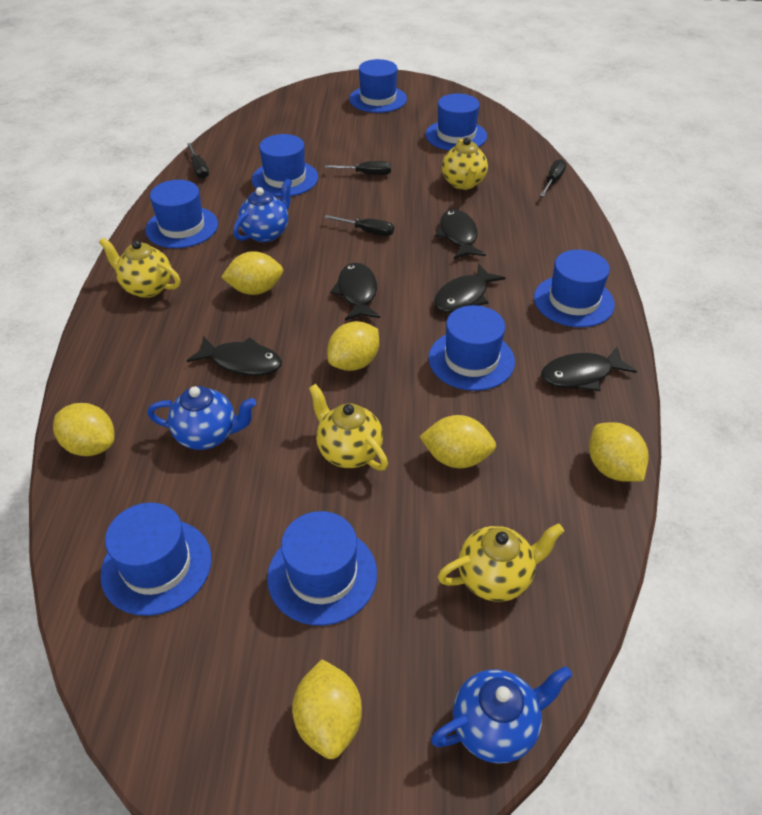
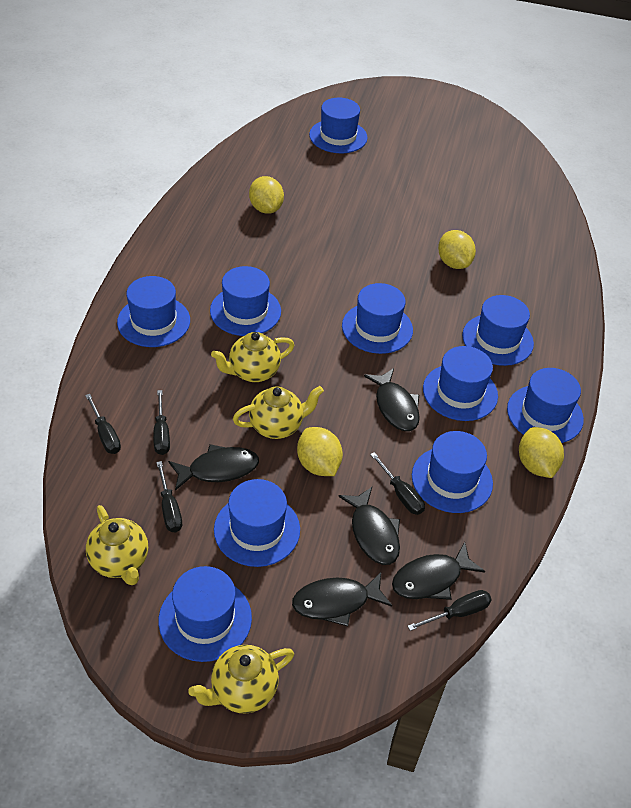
black screwdriver: 4 -> 5
blue hat: 8 -> 10
blue teapot: 3 -> 0
yellow lemon: 6 -> 4

